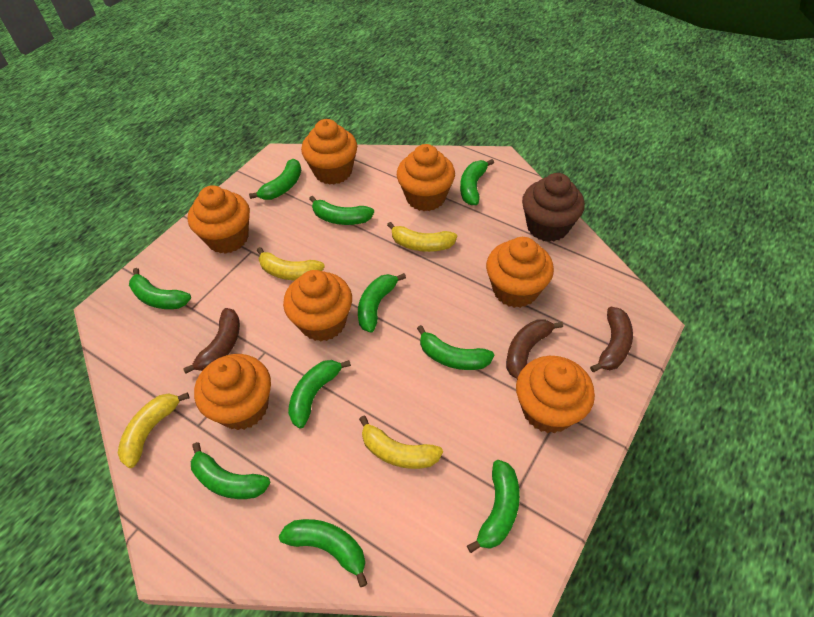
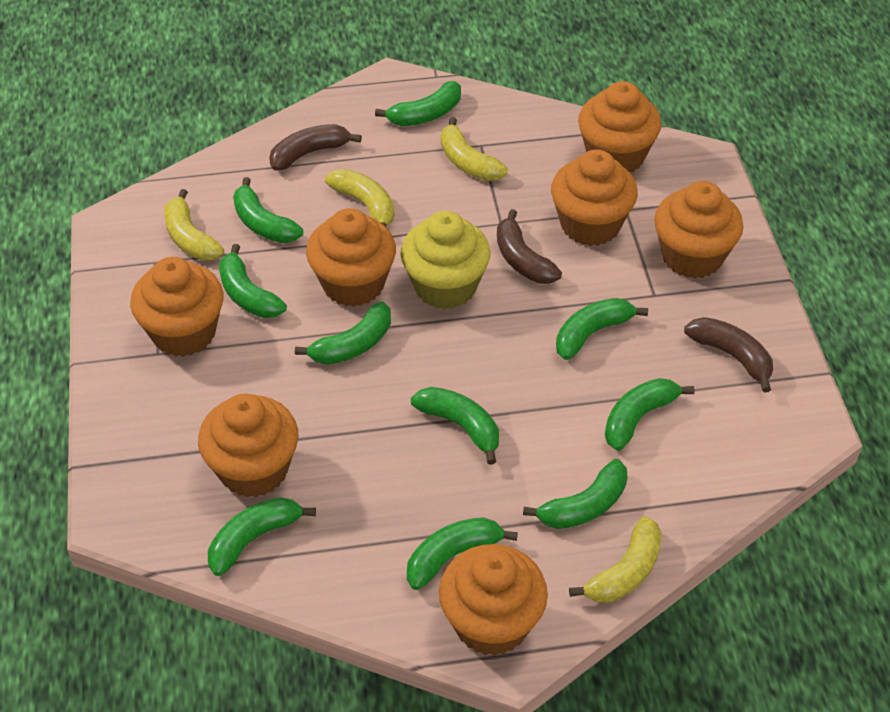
brown cupcake: 1 -> 0
yellow cupcake: 0 -> 1

